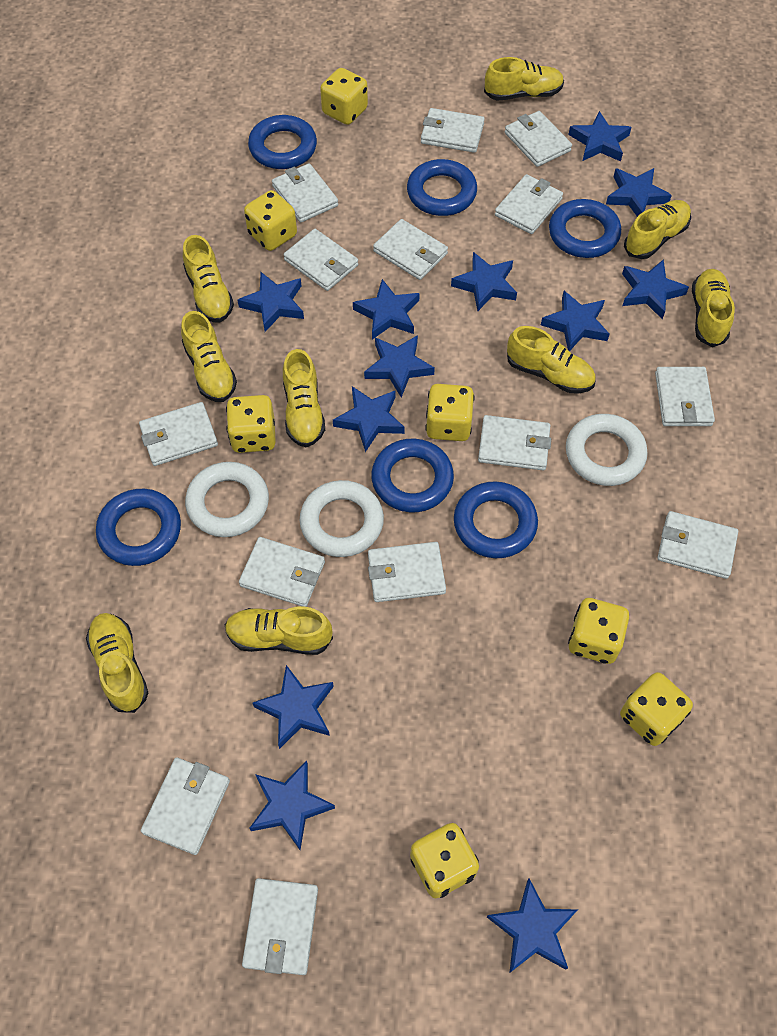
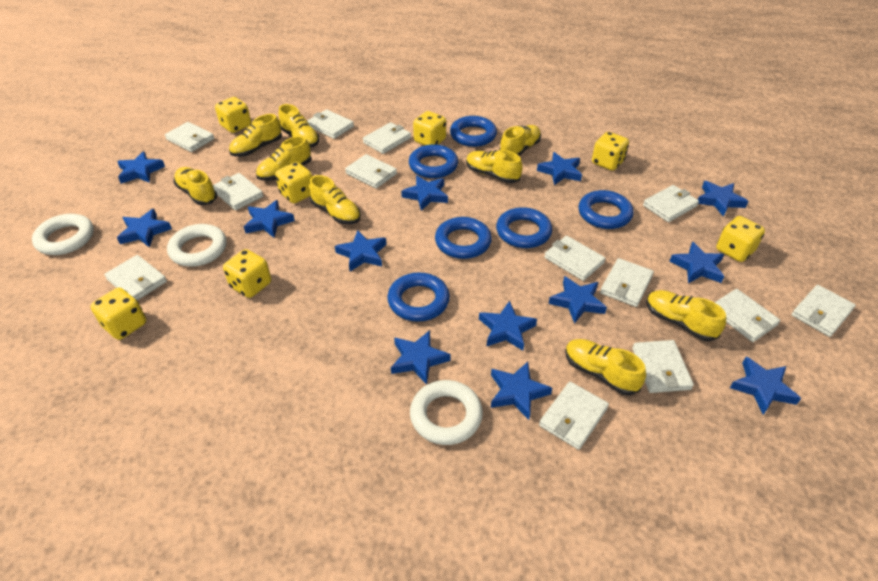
blue star: 12 -> 13
white wallet: 14 -> 13

